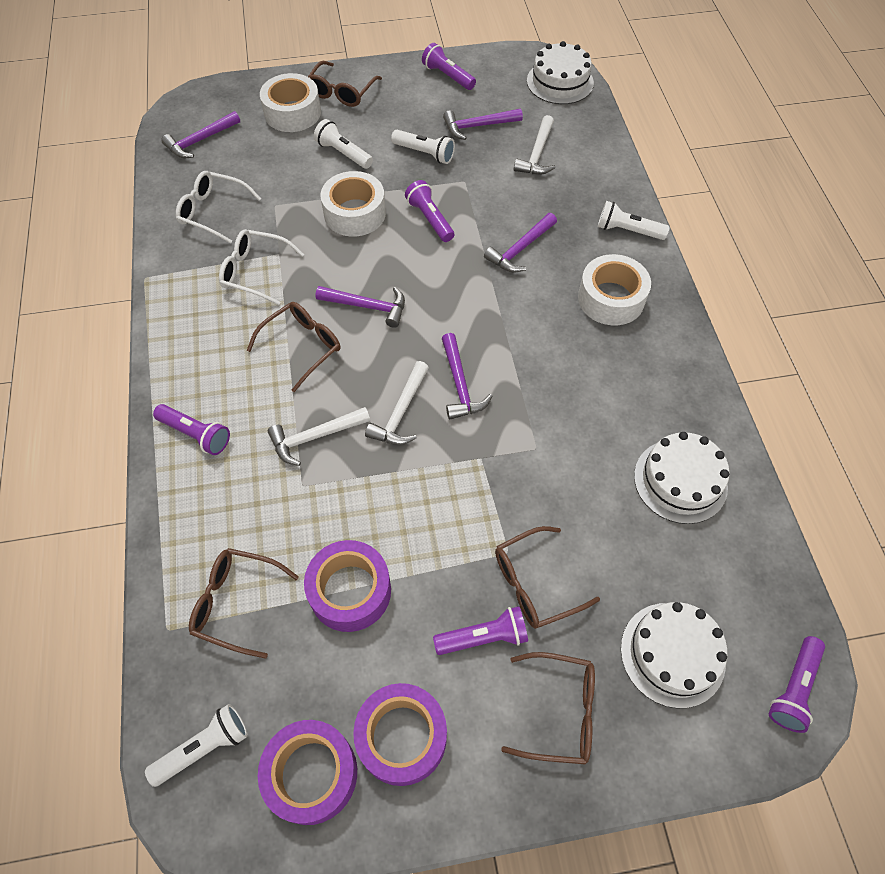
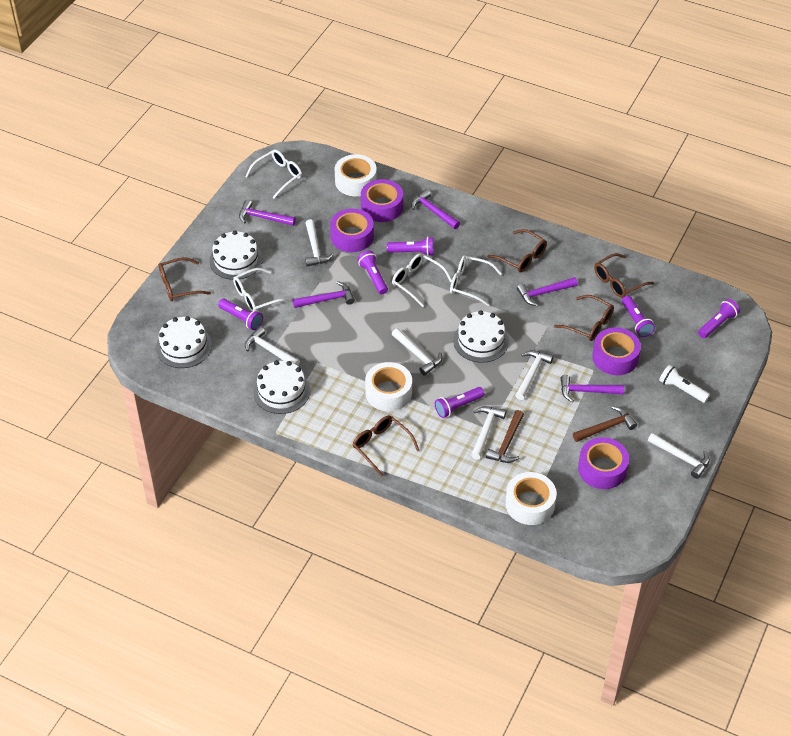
brown hammer: 0 -> 2
purple flashlight: 5 -> 6
purple tape: 3 -> 4
white cake: 3 -> 4
white flashlight: 4 -> 1
white glasses: 2 -> 4
white hammer: 3 -> 6

